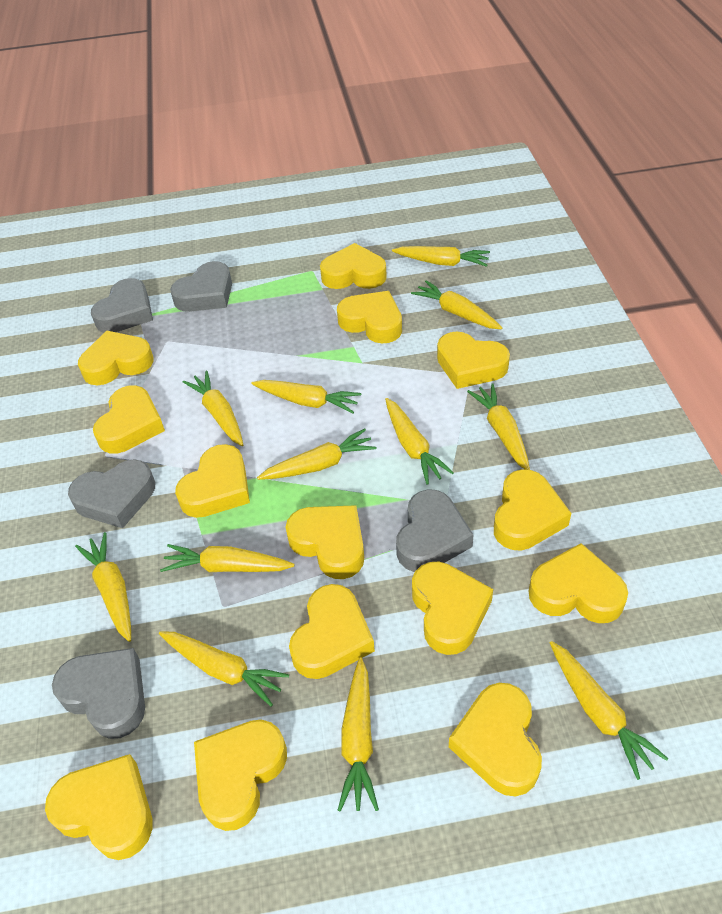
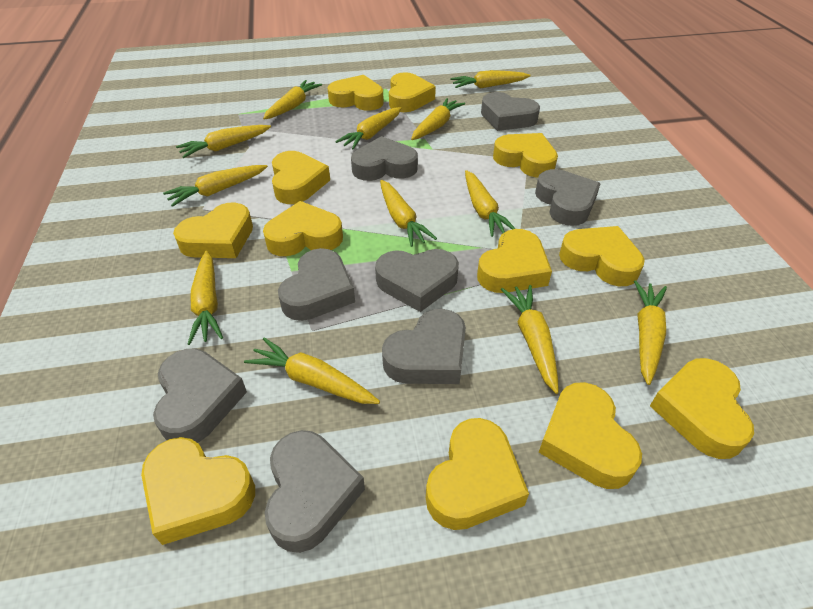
grey heart: 5 -> 8
yellow heart: 14 -> 12

